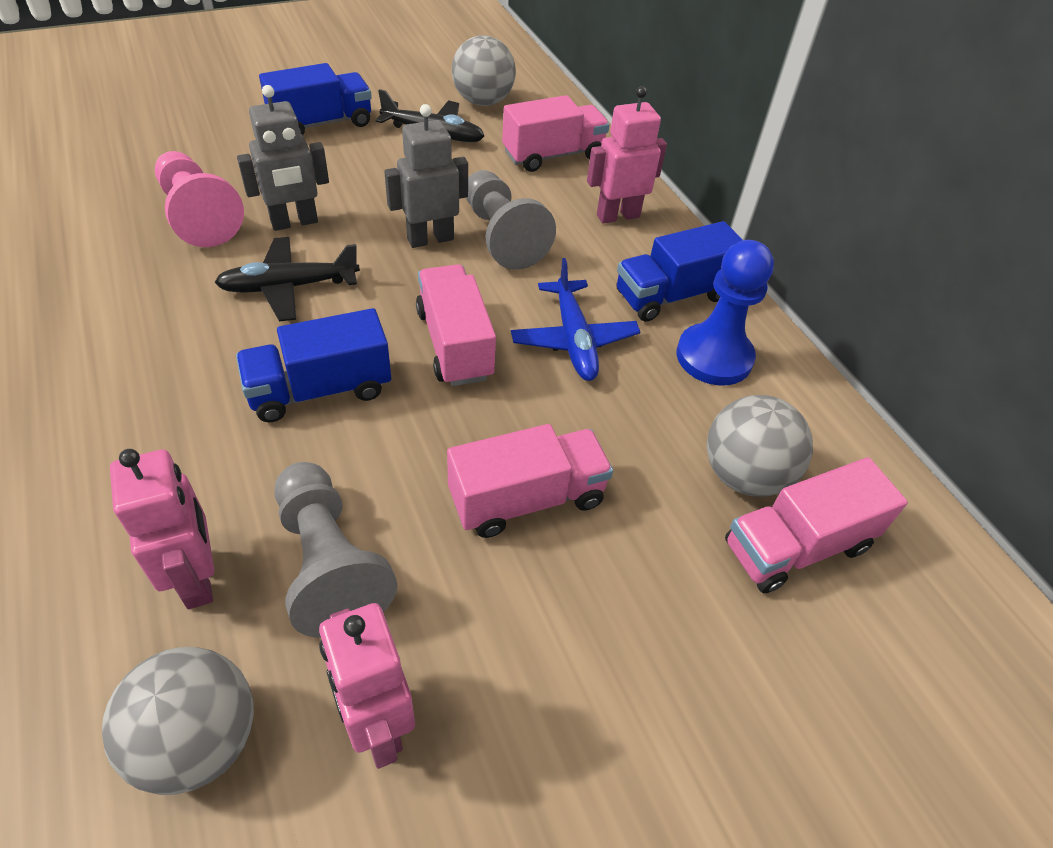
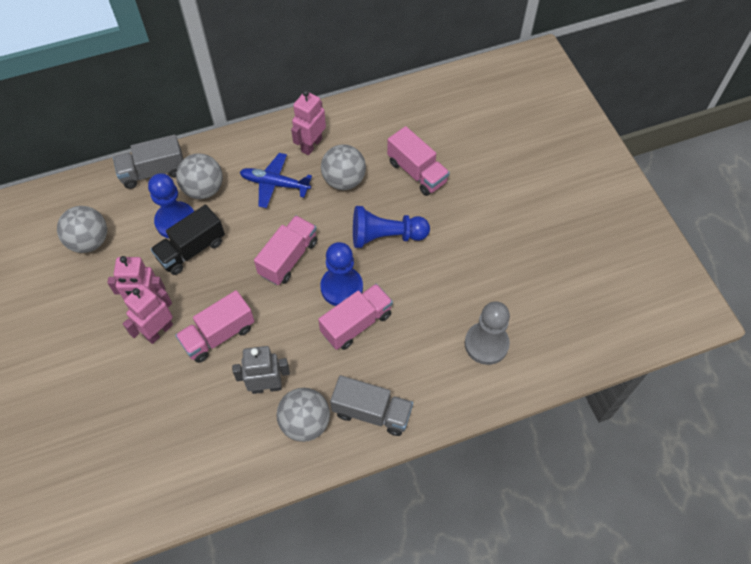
black plane: 2 -> 0
black truck: 0 -> 1
blue pawn: 1 -> 3
blue truck: 3 -> 0
grey ball: 3 -> 4
grey pawn: 2 -> 1
grey robot: 2 -> 1
grey truck: 0 -> 2
pink pawn: 1 -> 0

